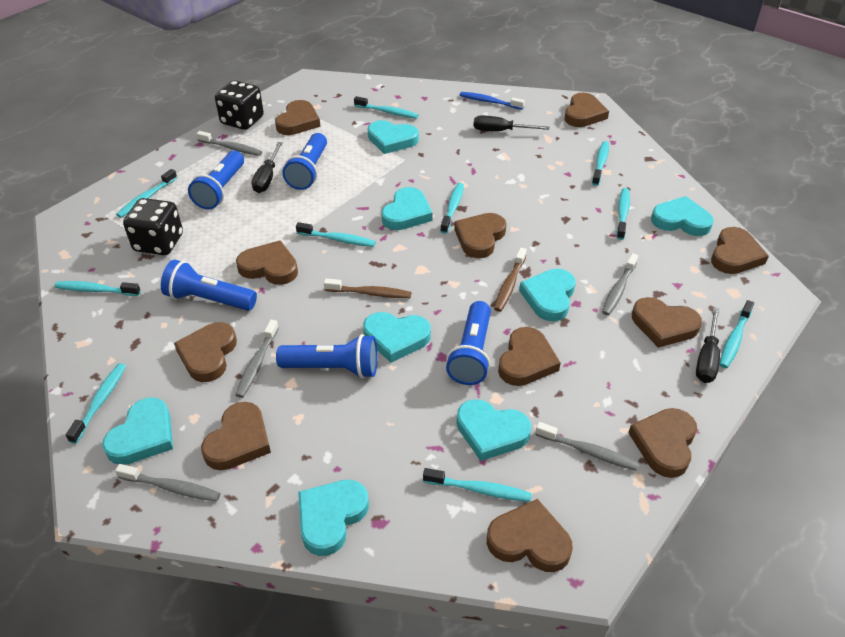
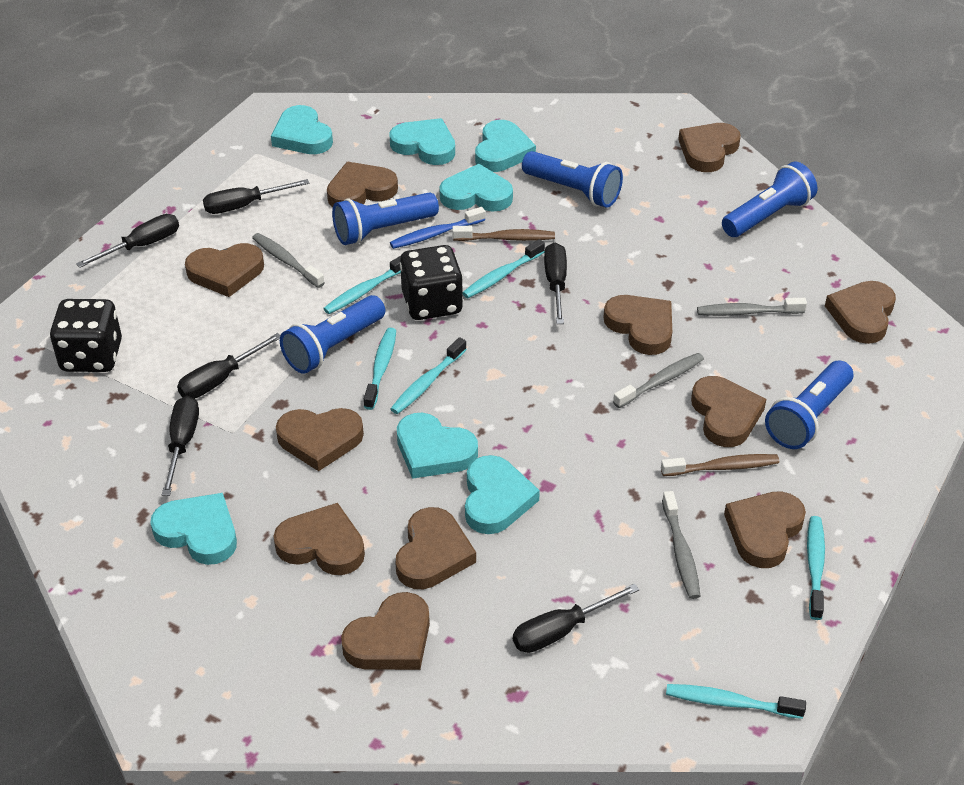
black screwdriver: 3 -> 6
grey toothbrush: 5 -> 4
turquoise heart: 8 -> 7
turquoise toothbrush: 10 -> 6

